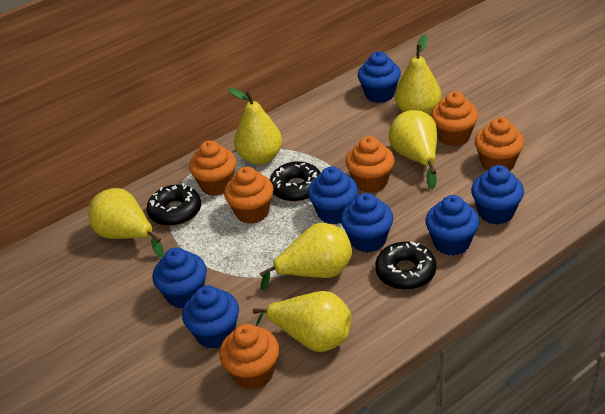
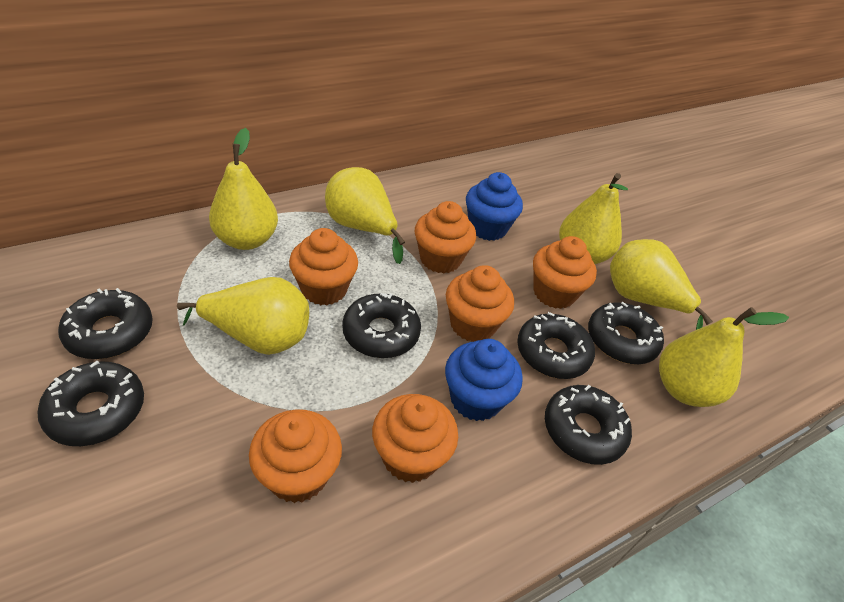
black donut: 3 -> 6
blue cupcake: 7 -> 2

